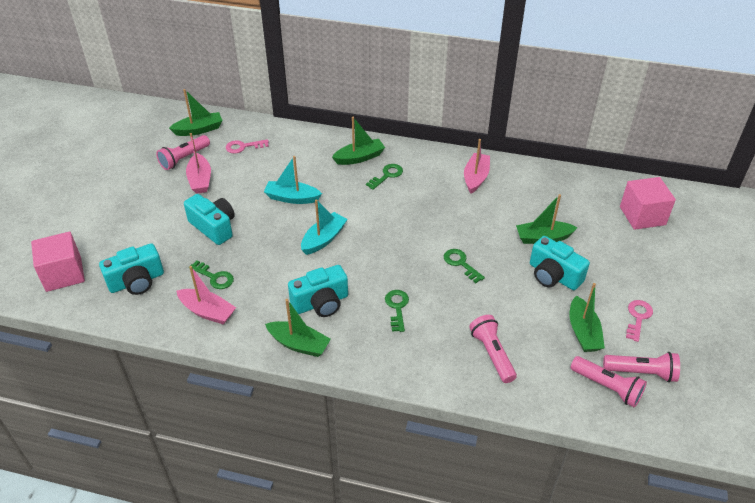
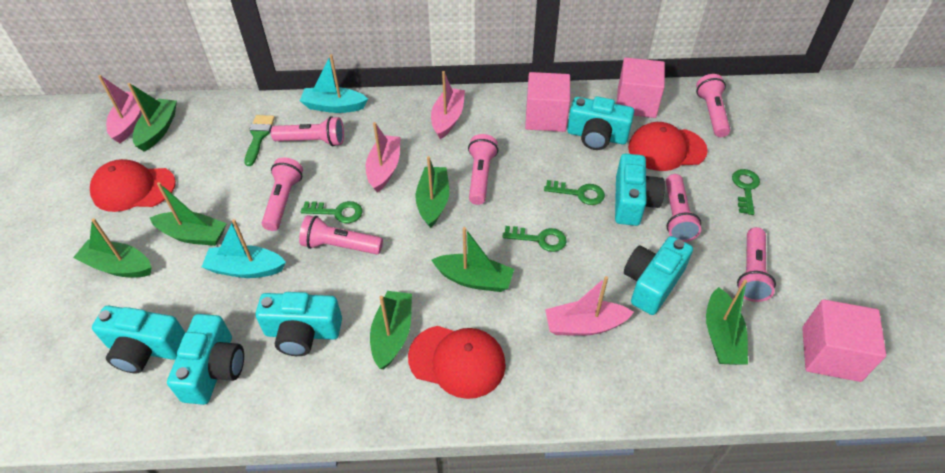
green boat: 5 -> 7
green brush: 0 -> 1
pink boat: 3 -> 4
pink cube: 2 -> 3
pink flashlight: 4 -> 7
pink key: 2 -> 0
red cap: 0 -> 3
turquoise camera: 4 -> 6

